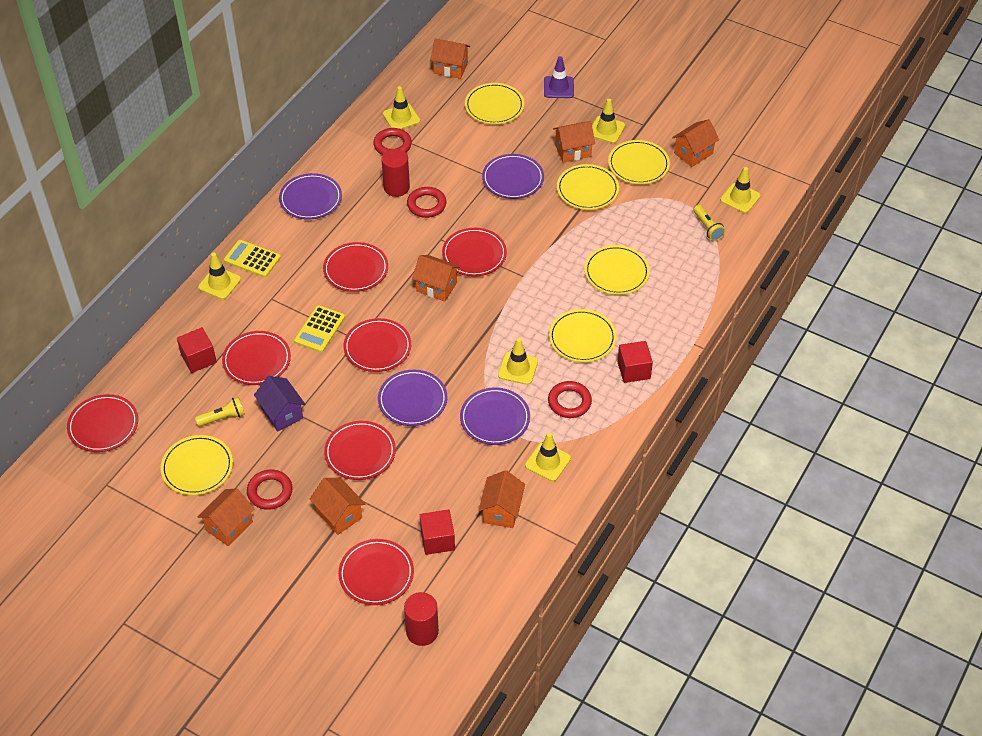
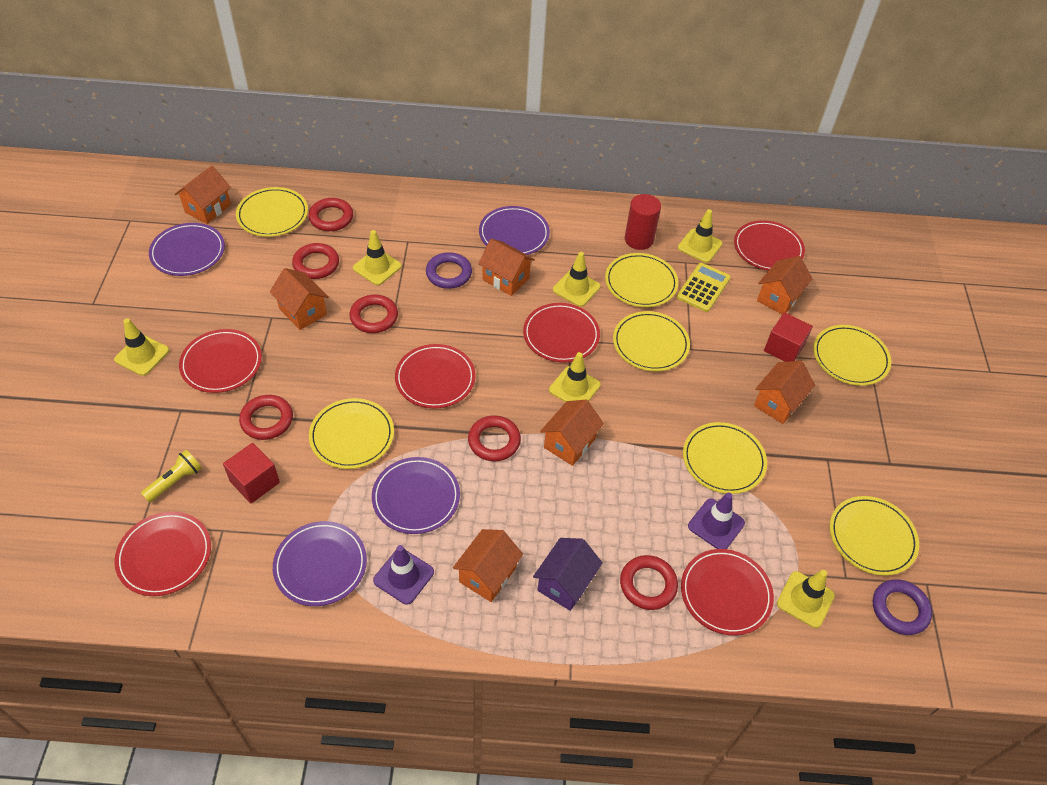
purple ring: 0 -> 2
purple traffic cone: 1 -> 2
red cube: 3 -> 2
red cylinder: 2 -> 1
red plate: 7 -> 6
red ring: 4 -> 6
yellow calculator: 2 -> 1
yellow flashlight: 2 -> 1
yellow plate: 6 -> 7

